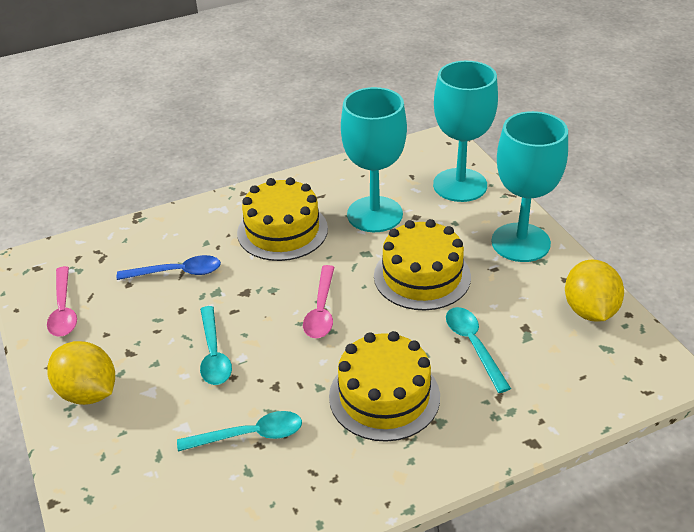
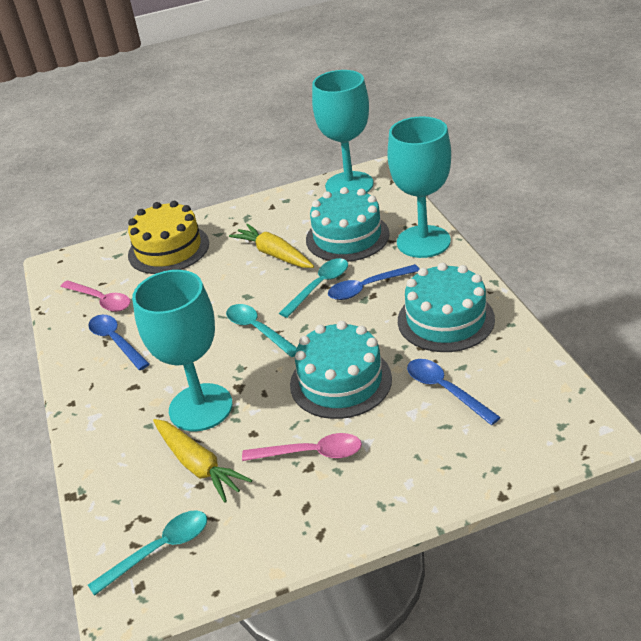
blue spoon: 1 -> 3
turquoise cake: 0 -> 3
yellow cake: 3 -> 1
yellow carrot: 0 -> 2
yellow lemon: 2 -> 0

